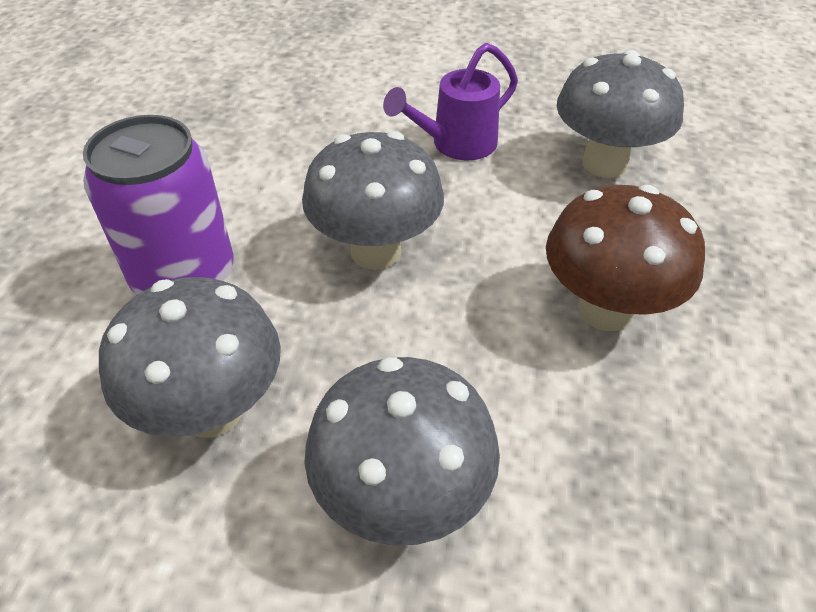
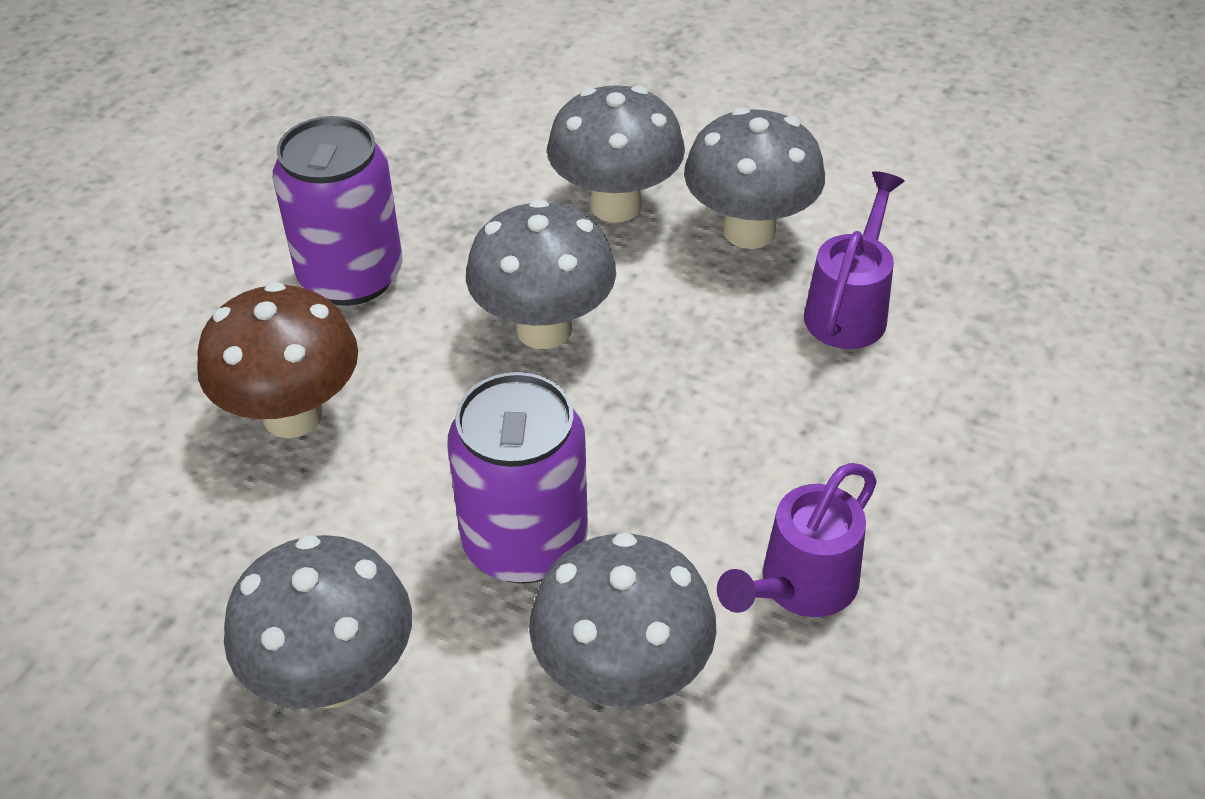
grey mushroom: 4 -> 5
purple can: 1 -> 2
purple watering can: 1 -> 2

